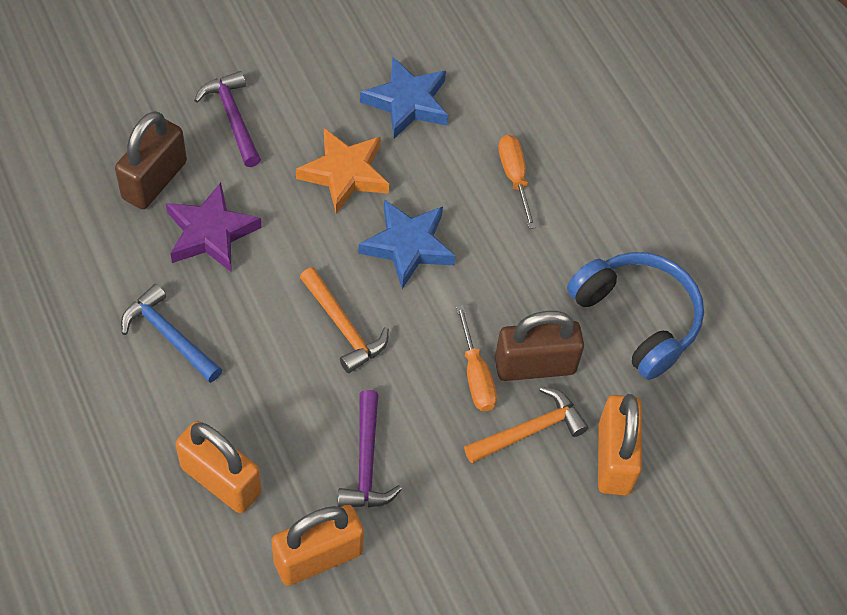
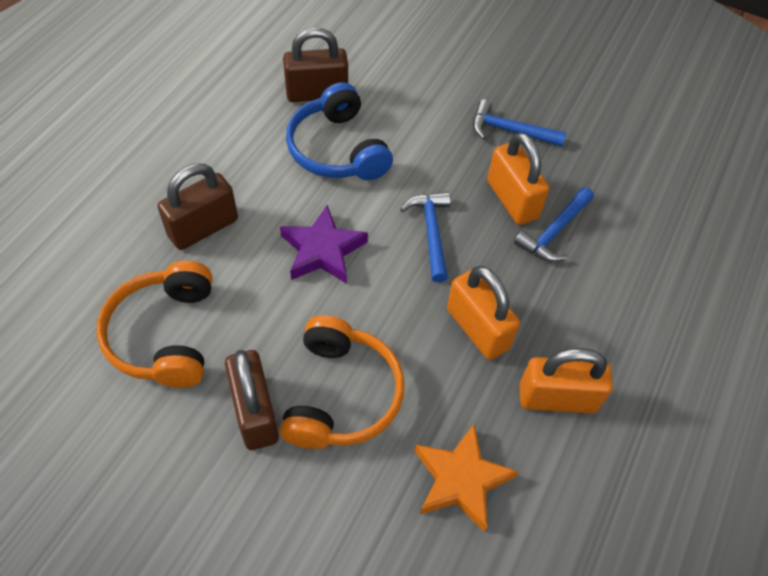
blue hammer: 1 -> 3
blue star: 2 -> 0
brown padlock: 2 -> 3
orange hammer: 2 -> 0
orange headphones: 0 -> 2
orange screwdriver: 2 -> 0
purple hammer: 2 -> 0

